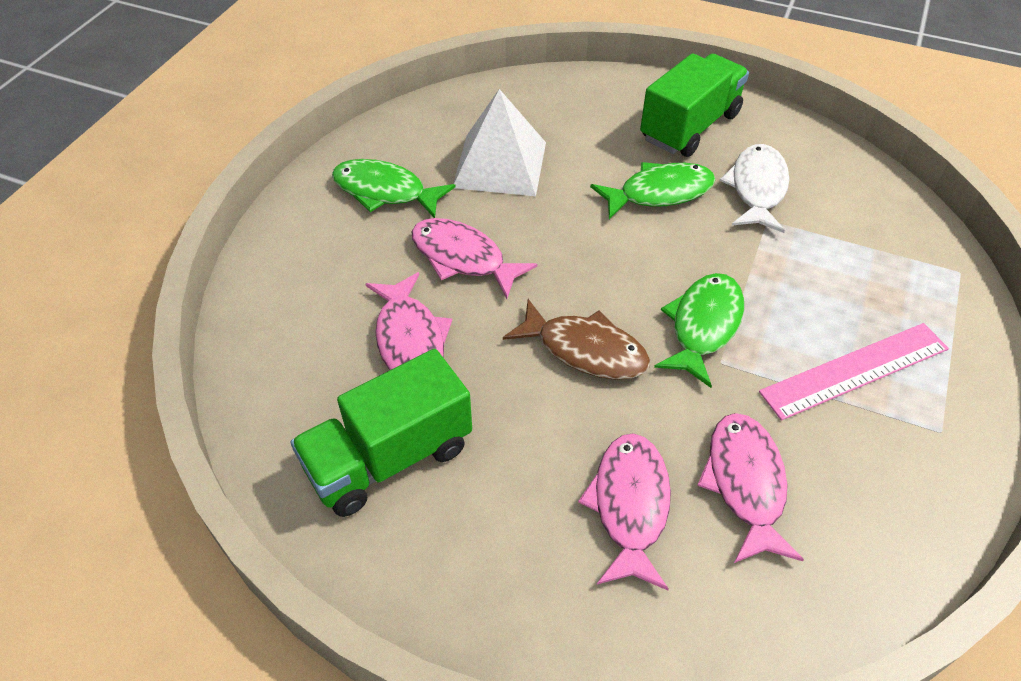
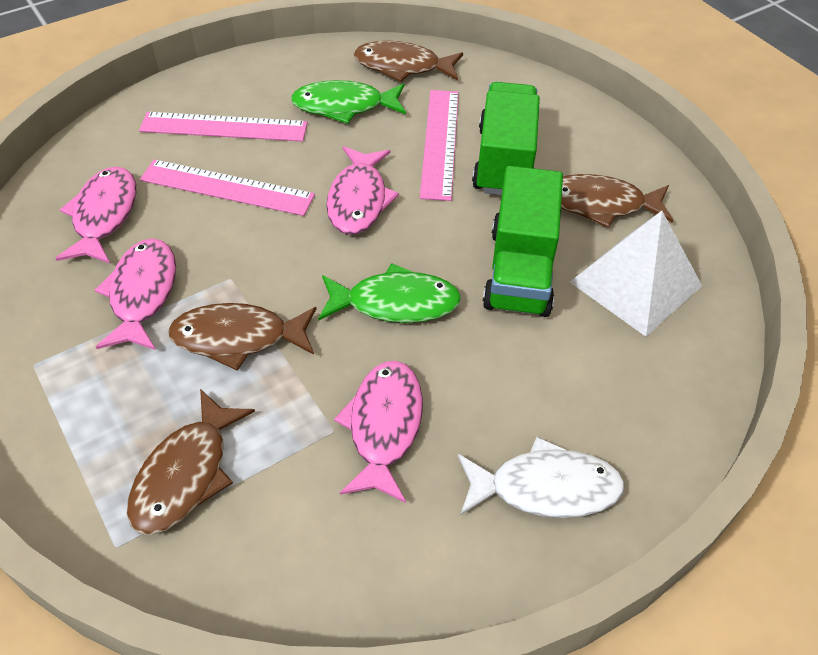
brown fish: 1 -> 4
green fish: 3 -> 2
pink ruler: 1 -> 3

